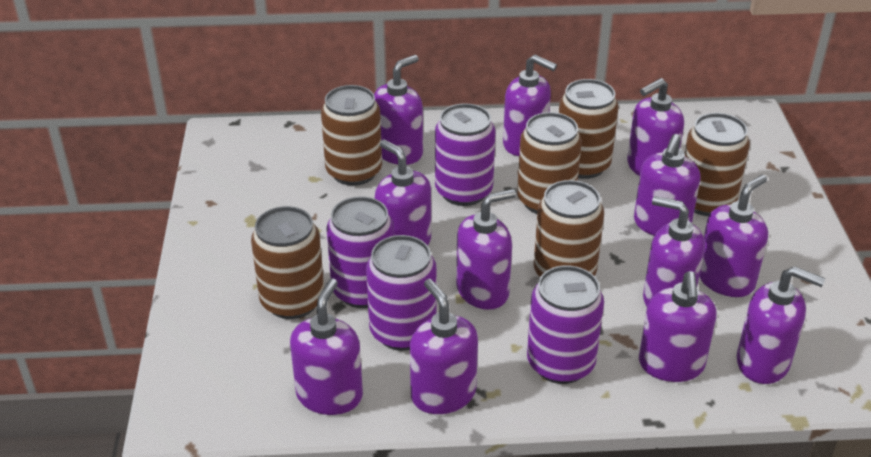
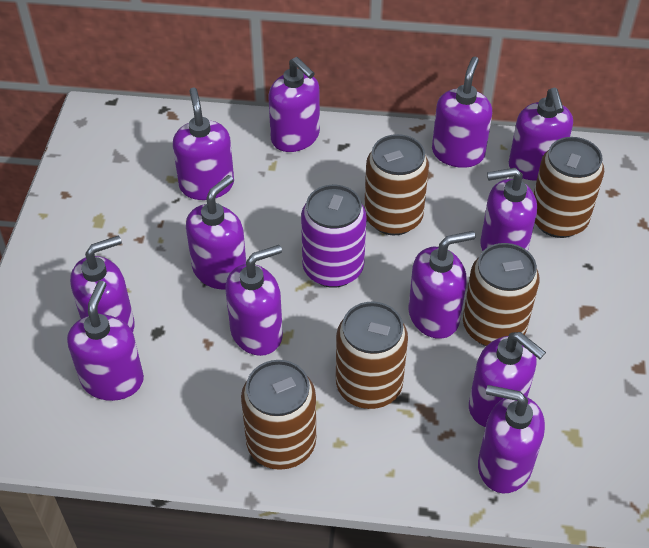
brown can: 6 -> 5
purple can: 4 -> 1

